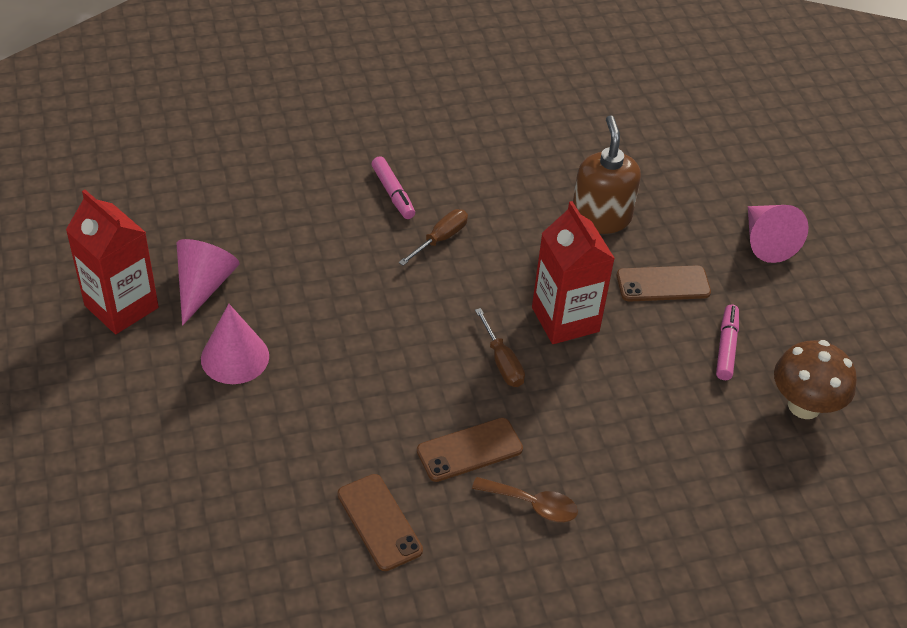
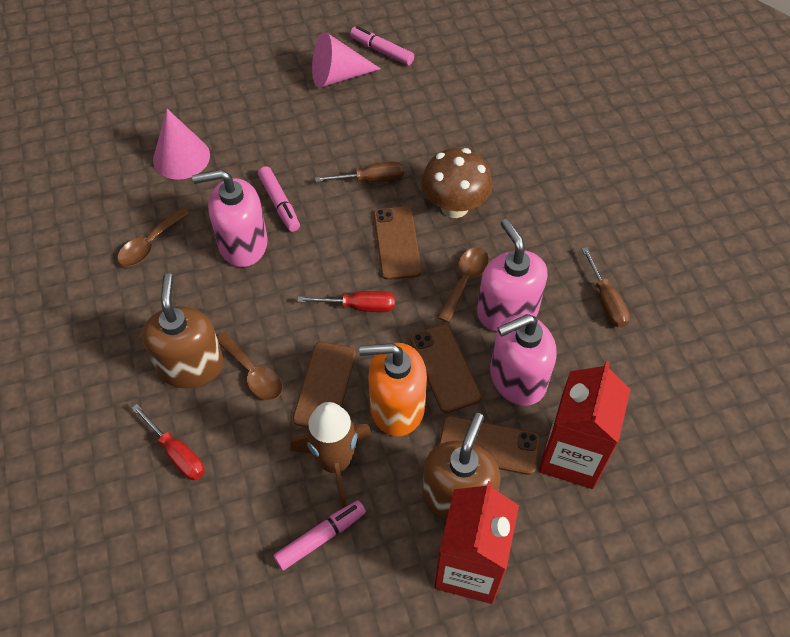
brown phone: 3 -> 4
brown rocket: 0 -> 1
brown soap dispenser: 1 -> 2
brown spoon: 1 -> 3
orange soap dispenser: 0 -> 1
pink cone: 3 -> 2
pink marker: 2 -> 3
pink soap dispenser: 0 -> 3
red screwdriver: 0 -> 2

